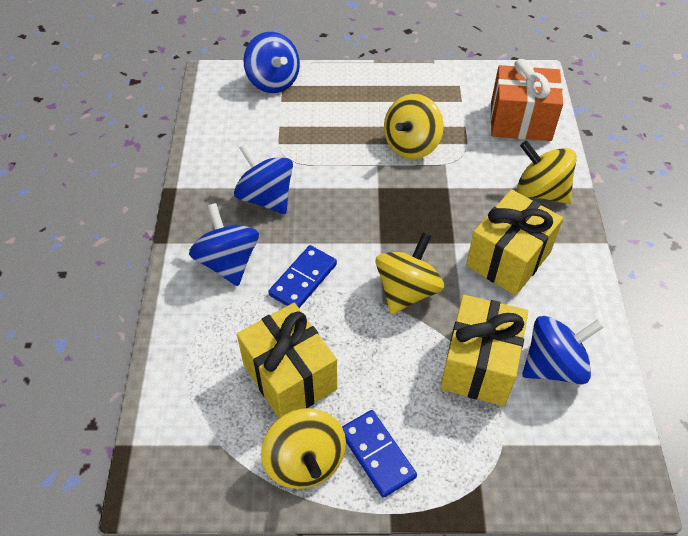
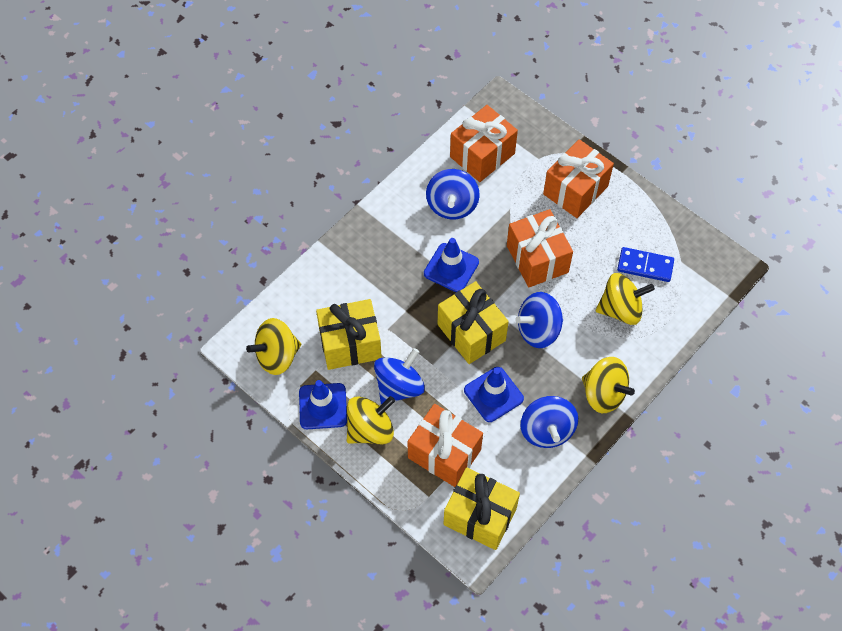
blue domino: 2 -> 1
blue traffic cone: 0 -> 3
orange gift: 1 -> 4

